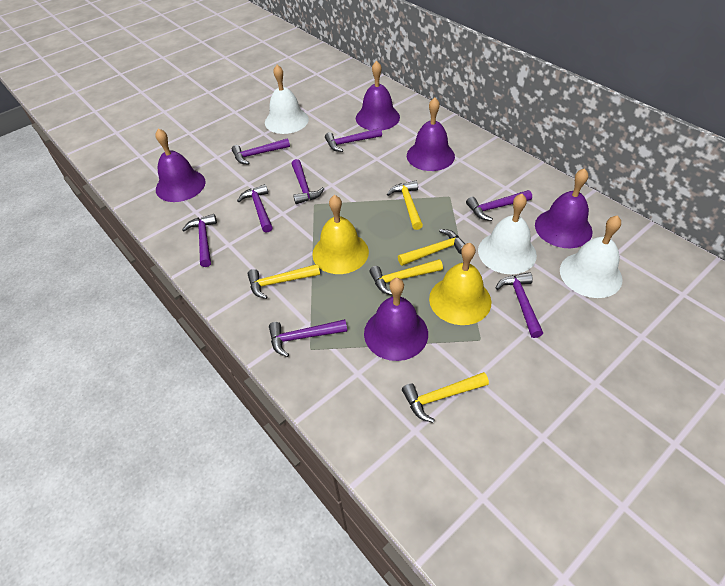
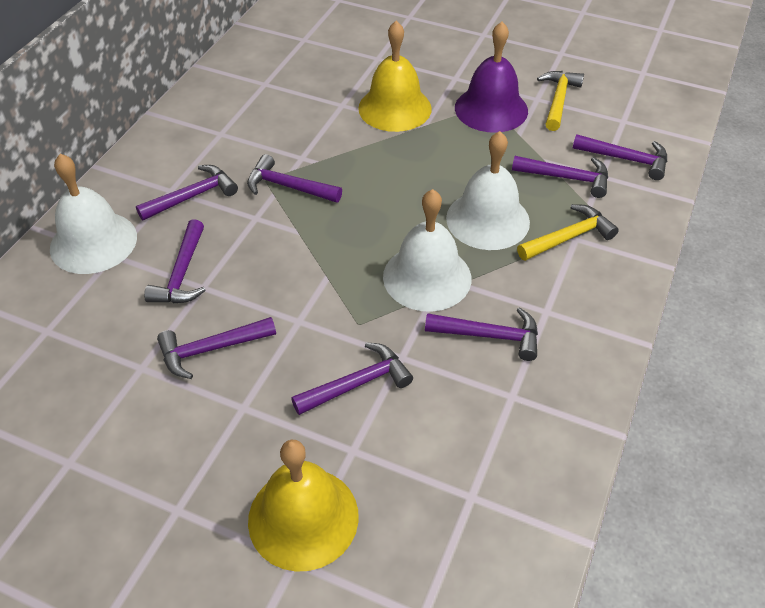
purple bell: 5 -> 1
yellow hammer: 5 -> 2

